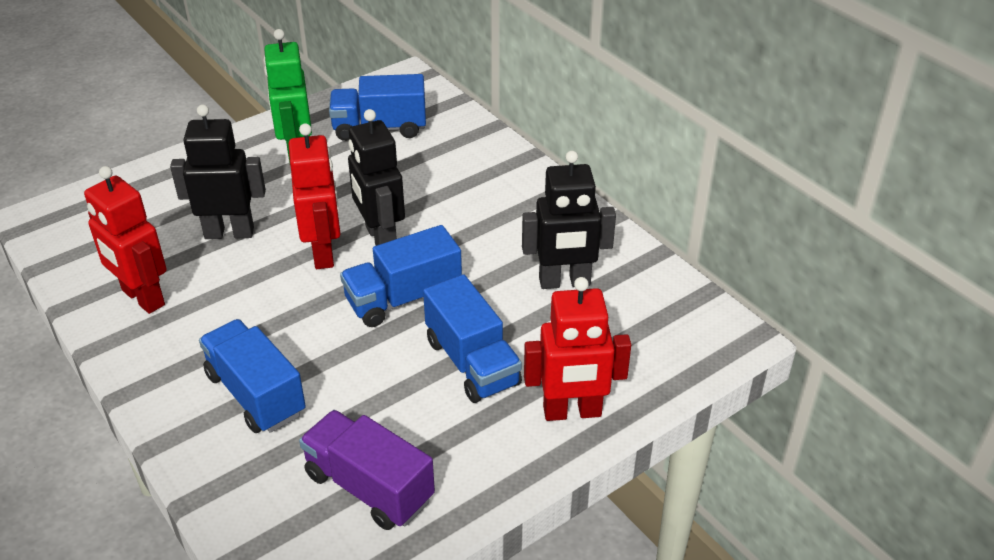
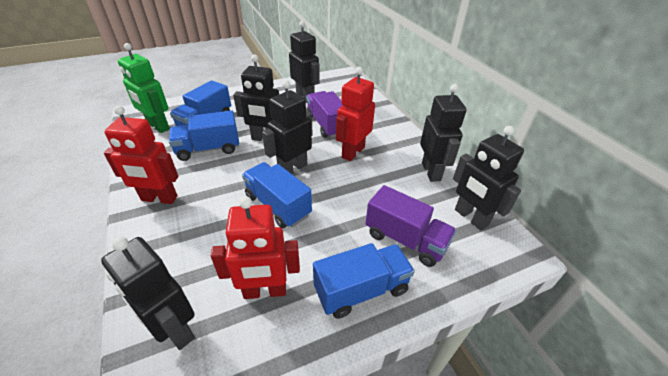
black robot: 3 -> 6
purple truck: 1 -> 2

